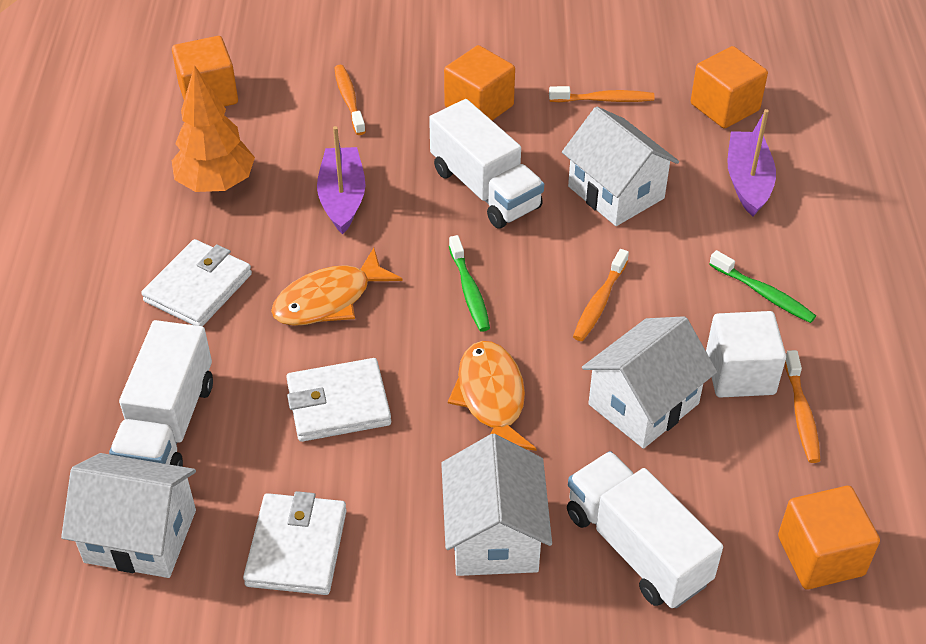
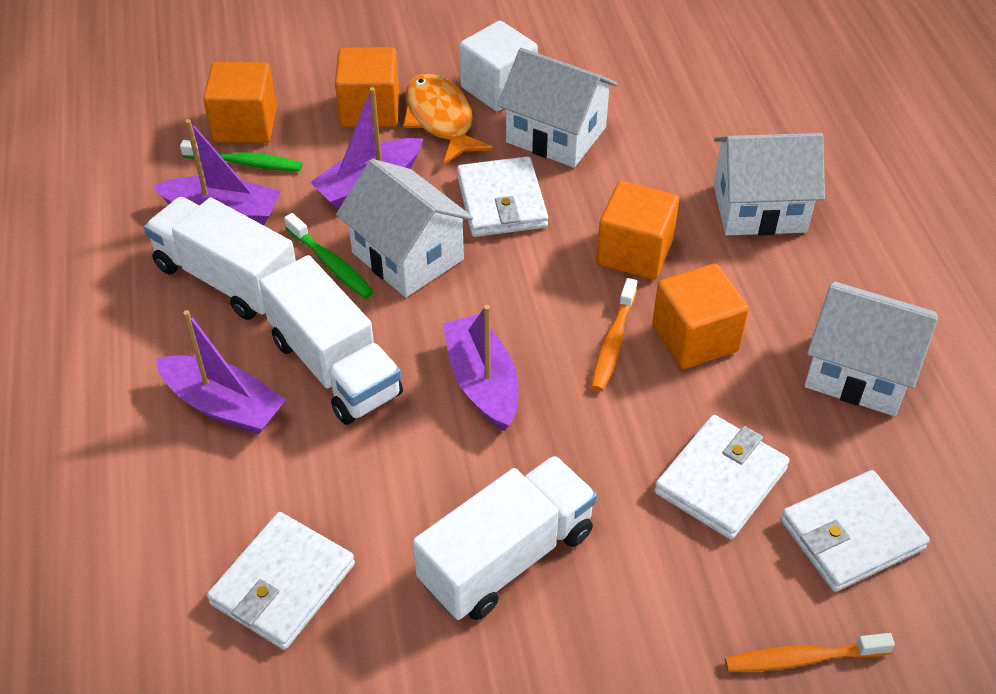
orange fish: 2 -> 1
orange toothbrush: 4 -> 2
orange tree: 1 -> 0
purple boat: 2 -> 4
white wallet: 3 -> 4

